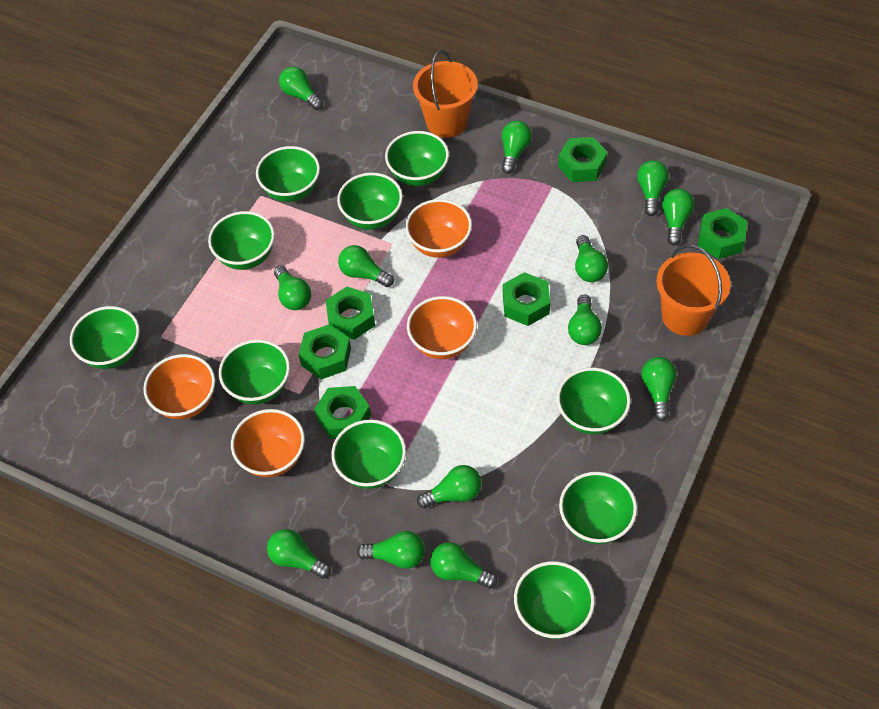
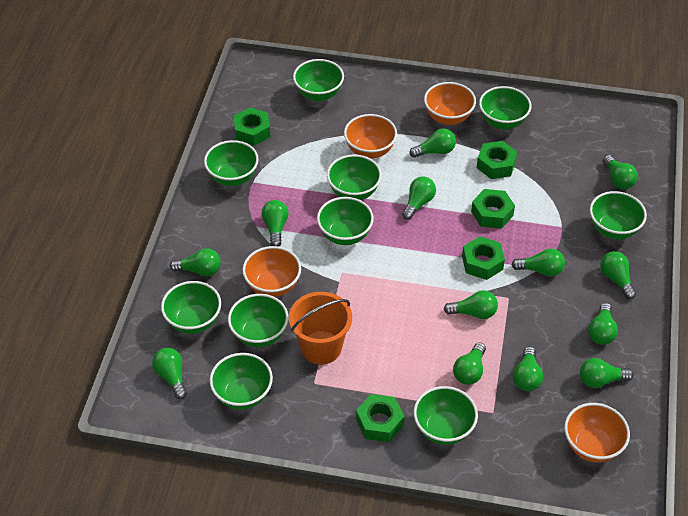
green nut: 6 -> 5
orange bucket: 2 -> 1

